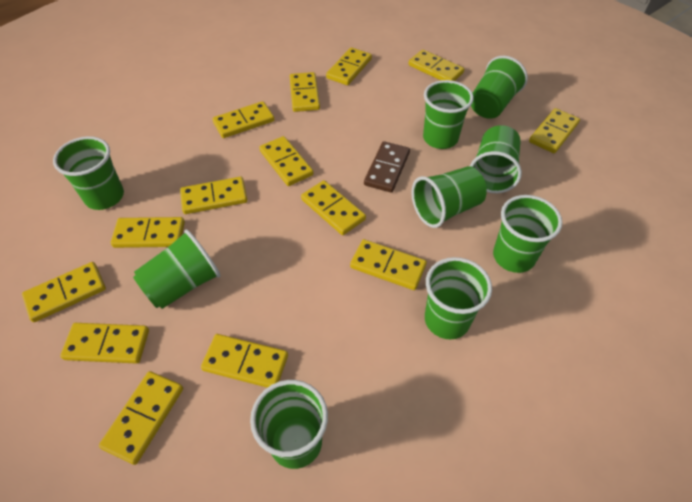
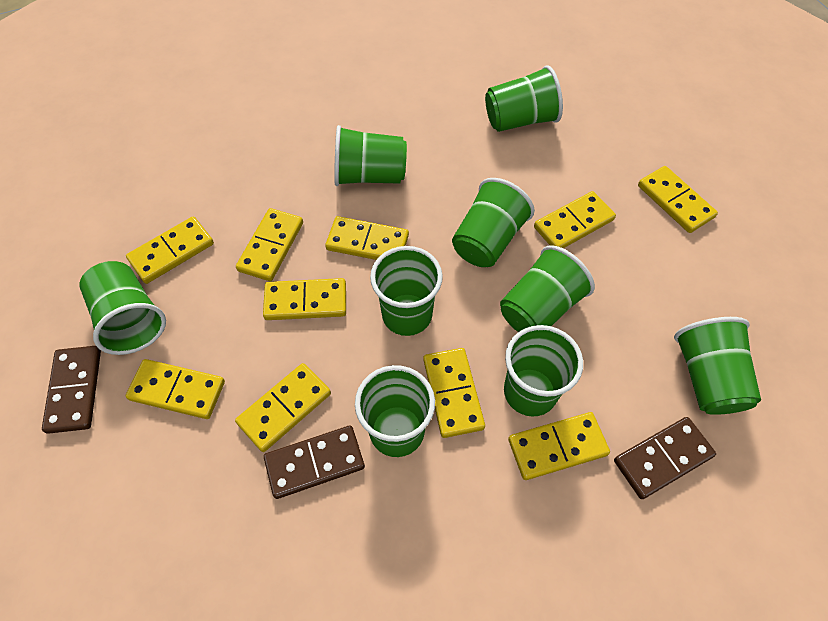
brown domino: 1 -> 3
yellow domino: 14 -> 10

